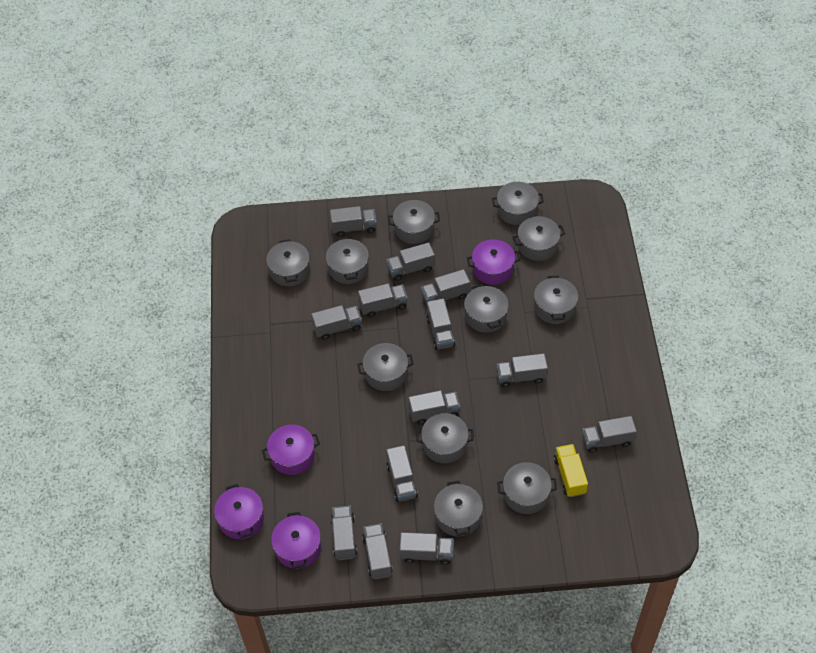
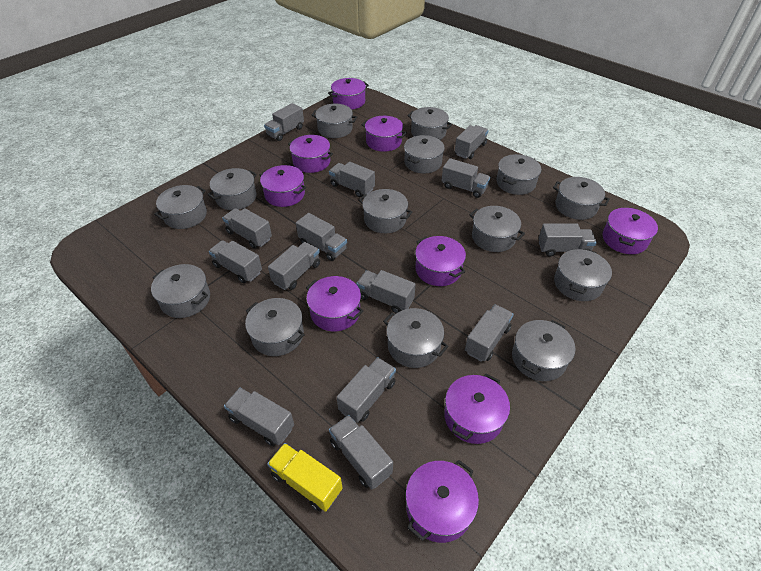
grey pot: 11 -> 14
grey truck: 13 -> 14
purple pot: 4 -> 9

